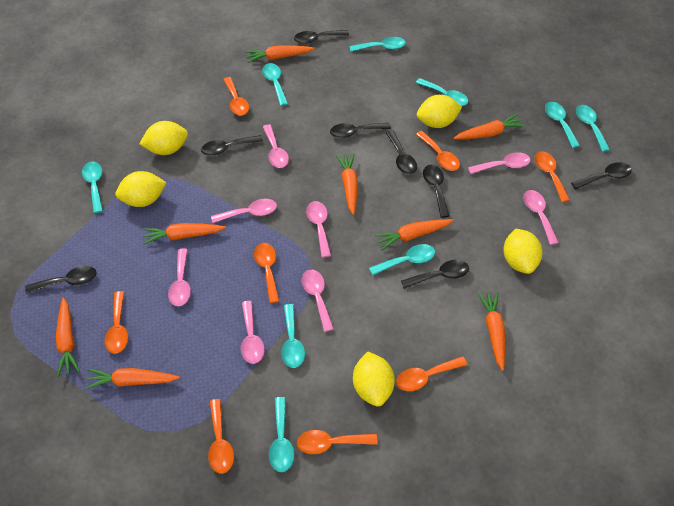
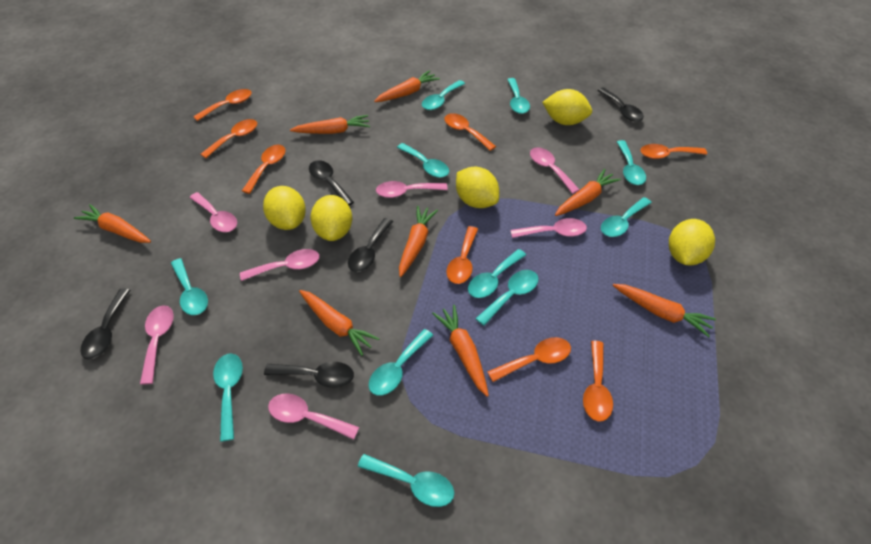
black spoon: 8 -> 5
pink spoon: 8 -> 7
turquoise spoon: 9 -> 11

